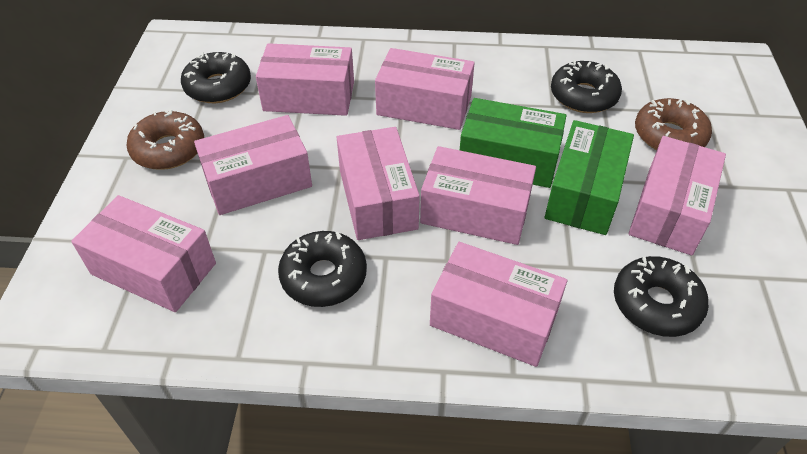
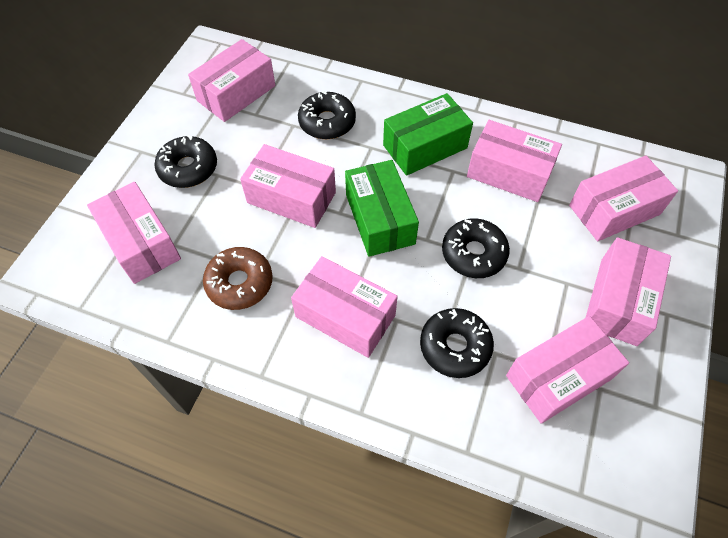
brown donut: 2 -> 1

